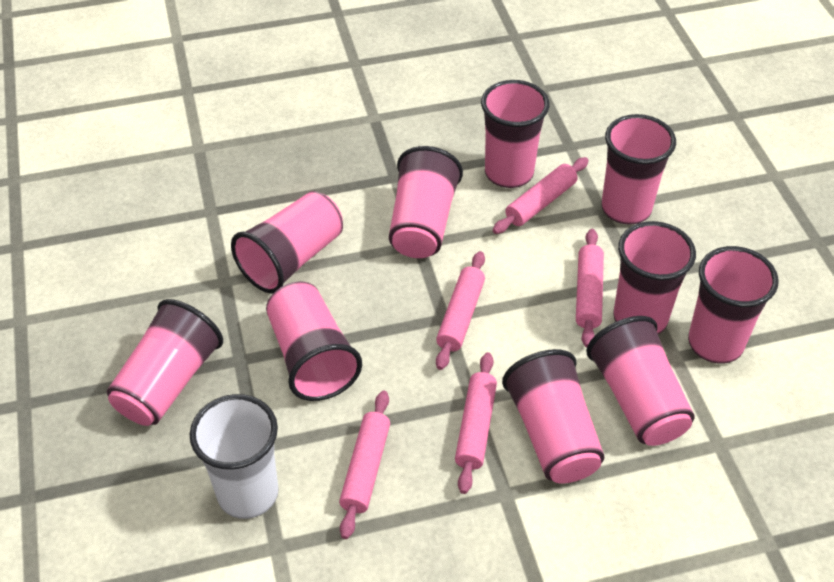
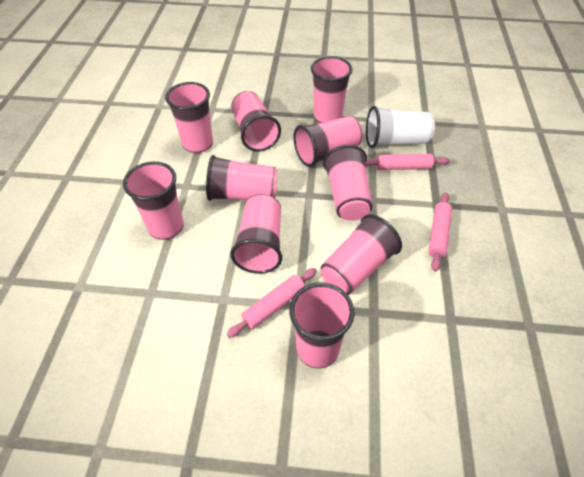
pink rolling pin: 5 -> 3

